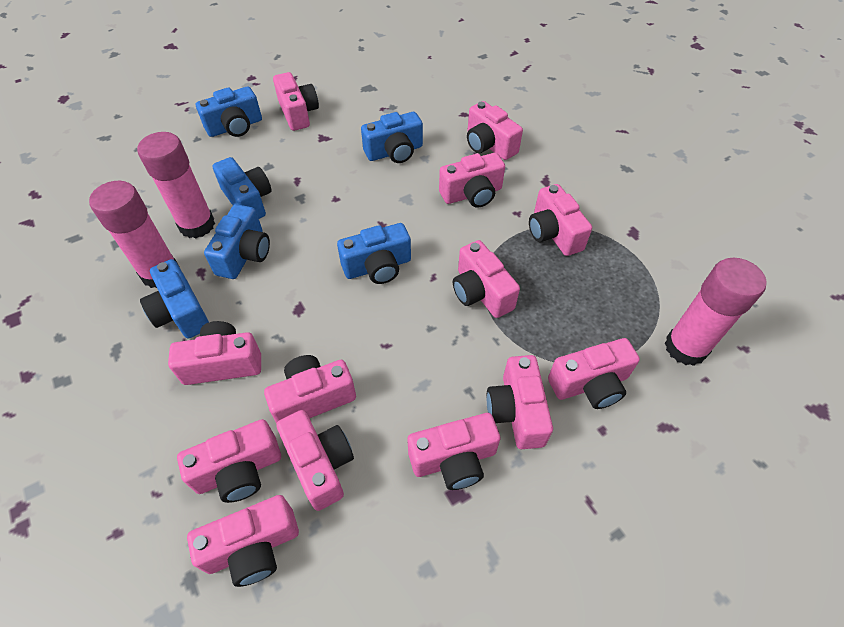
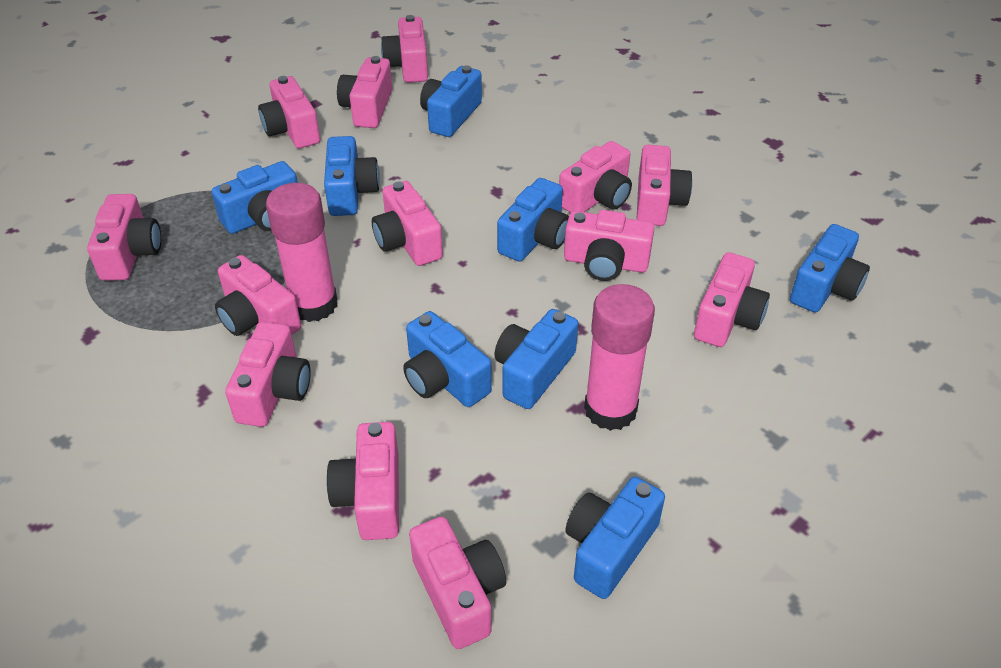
blue camera: 6 -> 8
pink glue stick: 3 -> 2

